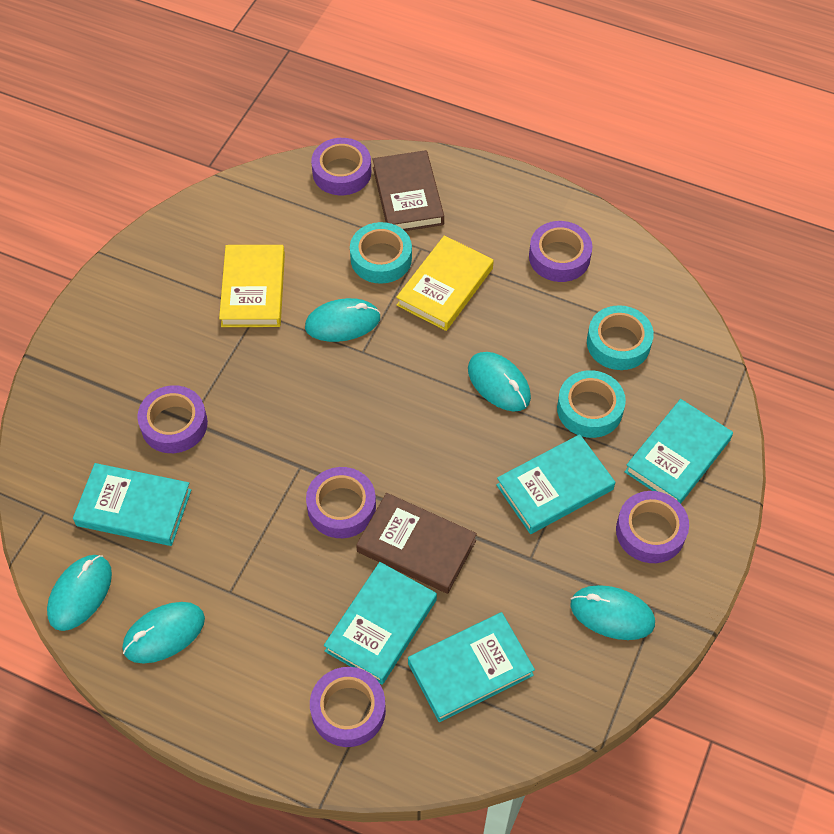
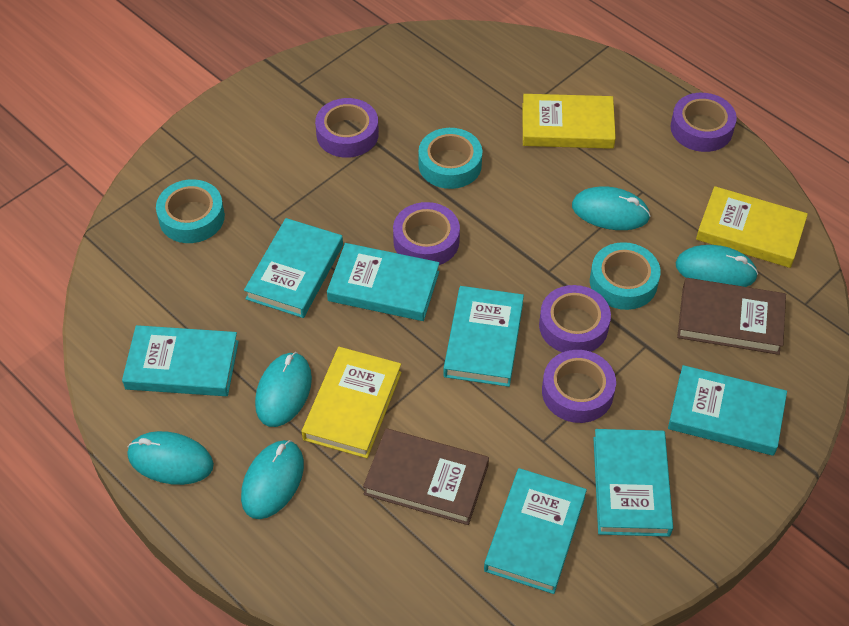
purple tape: 6 -> 5
turquoise book: 5 -> 7
yellow book: 2 -> 3

